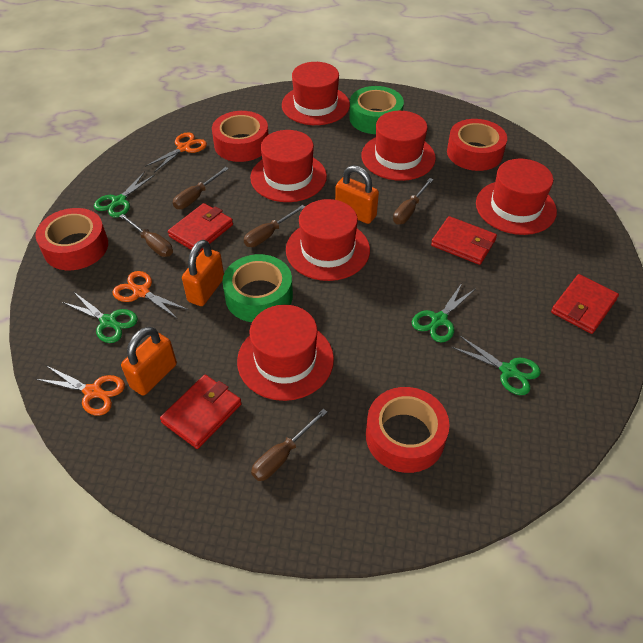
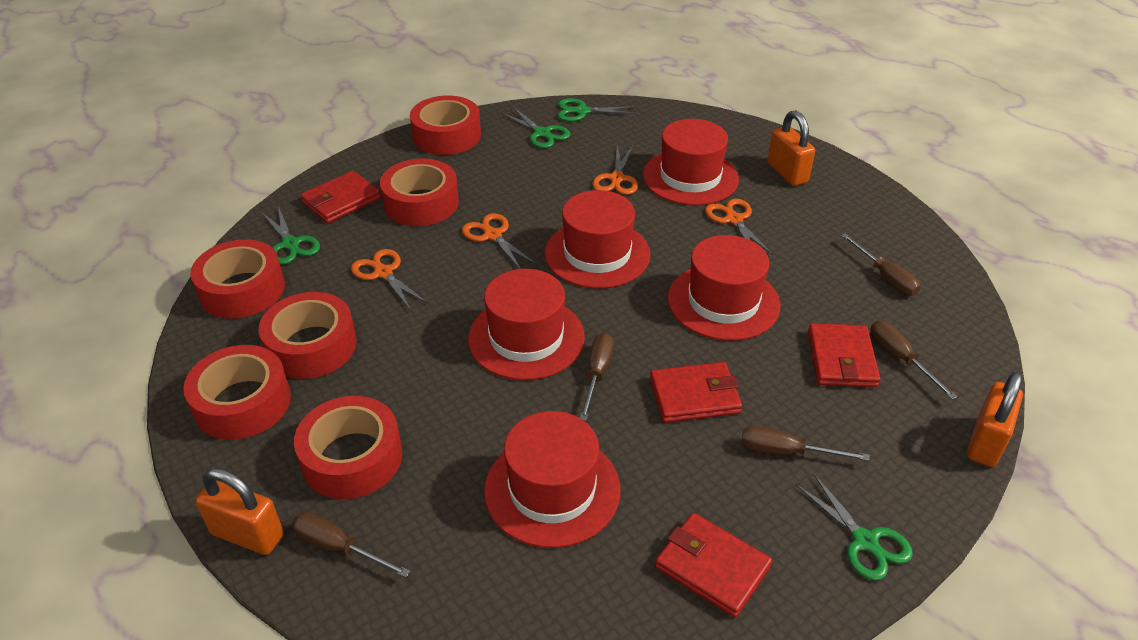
green tape: 2 -> 0
orange scissors: 3 -> 4
red hat: 6 -> 5
red tape: 4 -> 6

